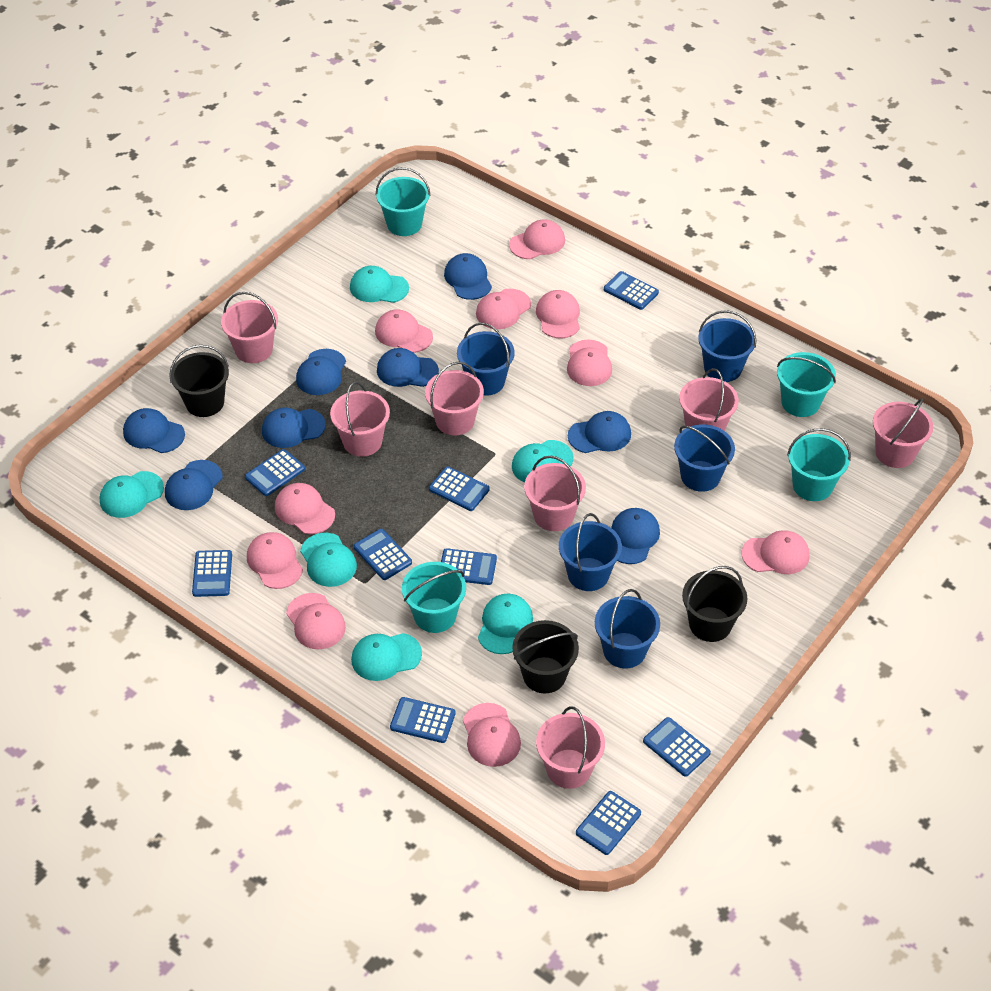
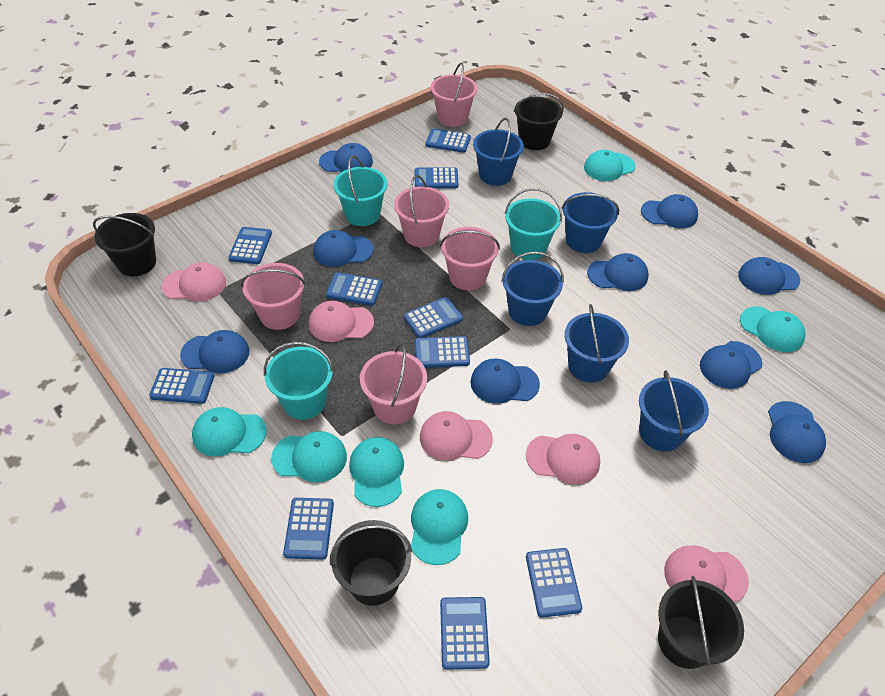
black bucket: 3 -> 4
blue calculator: 9 -> 10
blue cap: 8 -> 9
pink bucket: 7 -> 5
pink cap: 10 -> 5
turquoise bucket: 4 -> 3

